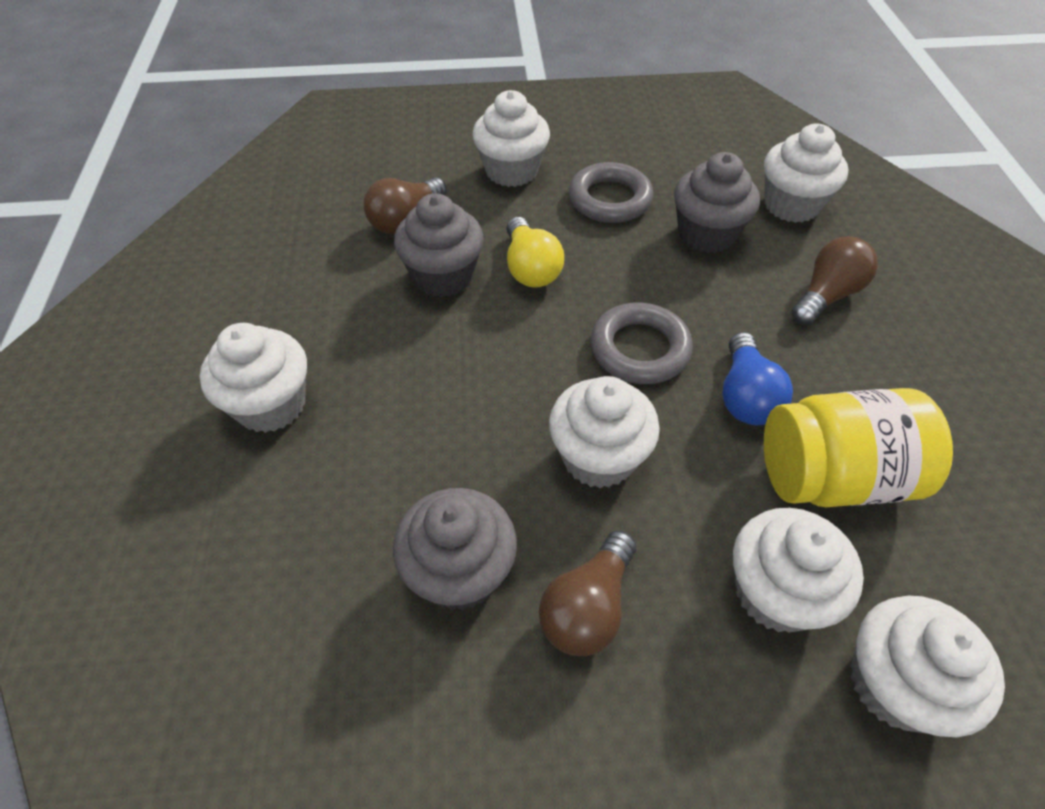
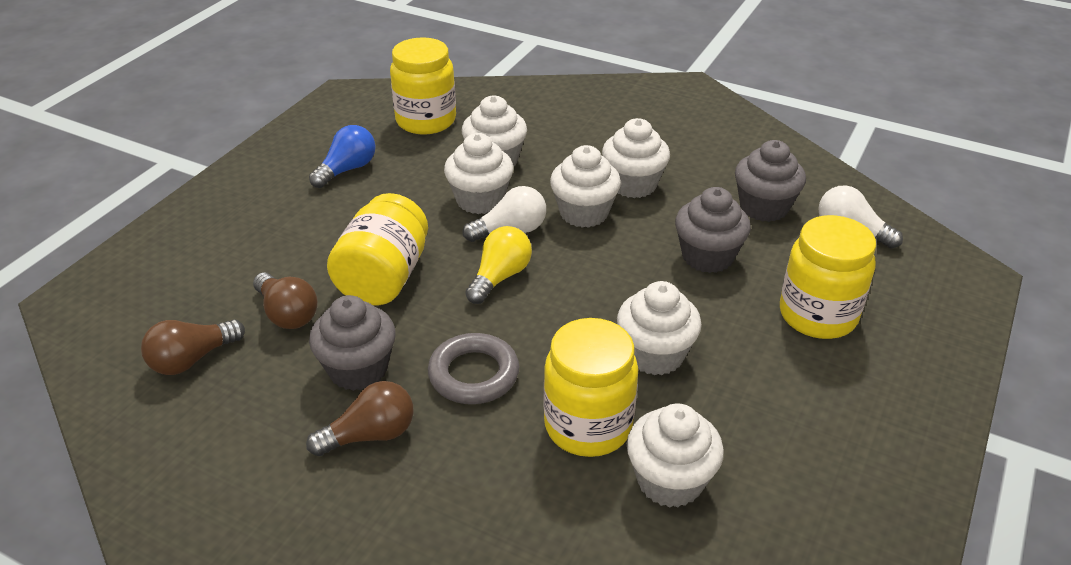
grey ring: 2 -> 1
white light bulb: 0 -> 2
yellow jar: 1 -> 4

